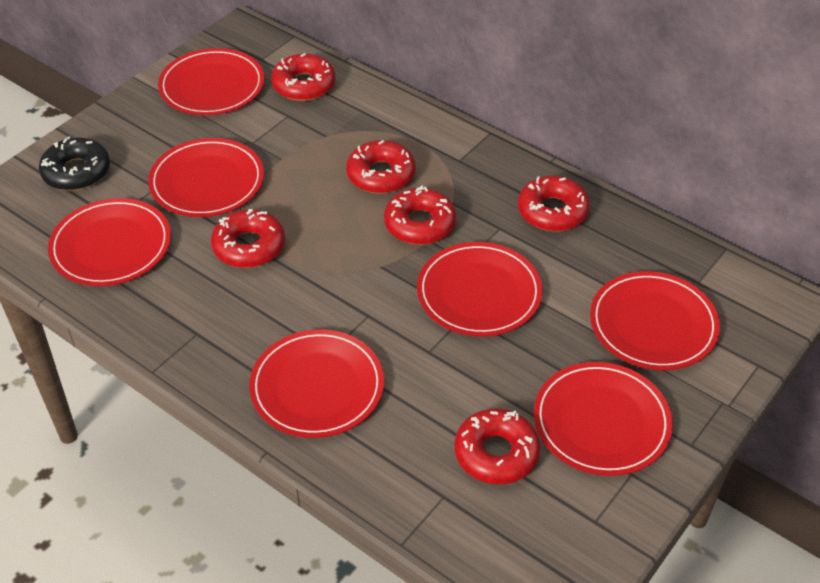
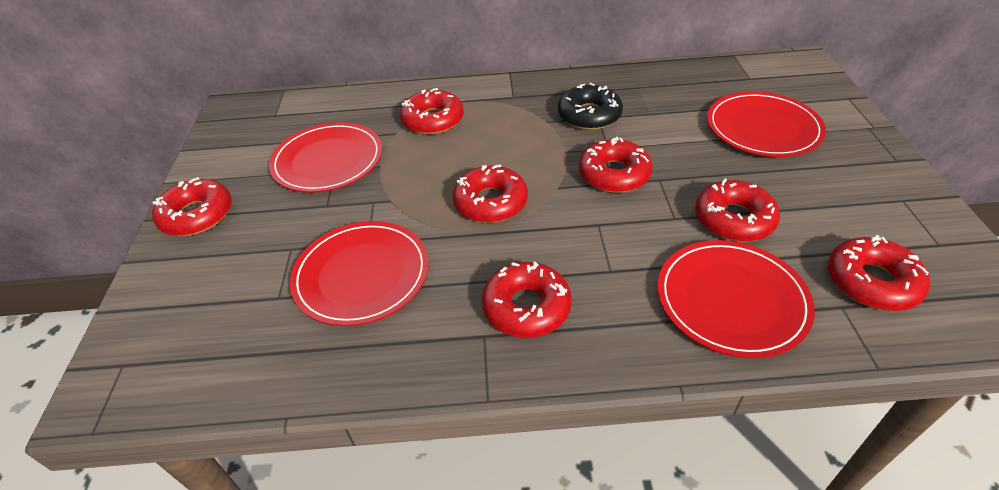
red donut: 6 -> 7
red plate: 7 -> 4

